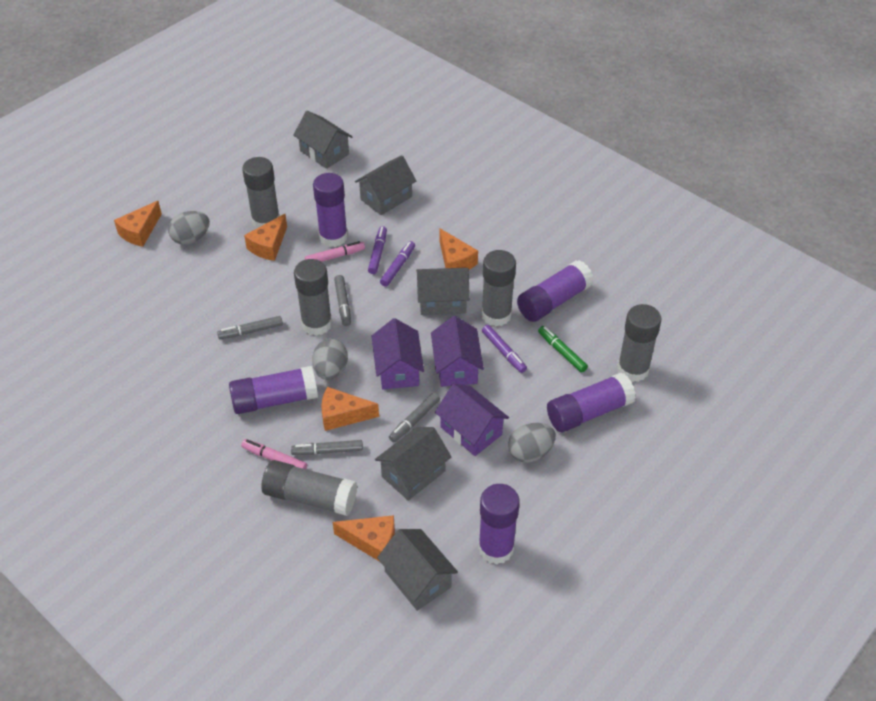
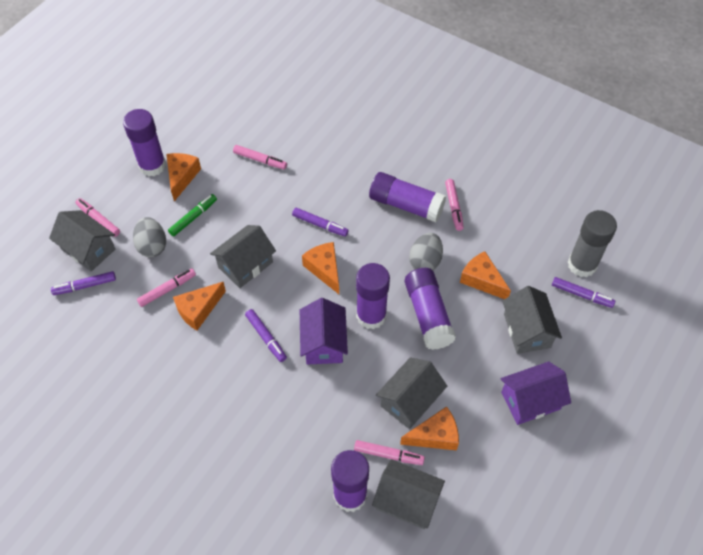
grey egg: 3 -> 2
grey glue stick: 5 -> 1
grey marker: 4 -> 0
pink marker: 2 -> 5
purple house: 3 -> 2
purple marker: 3 -> 4

